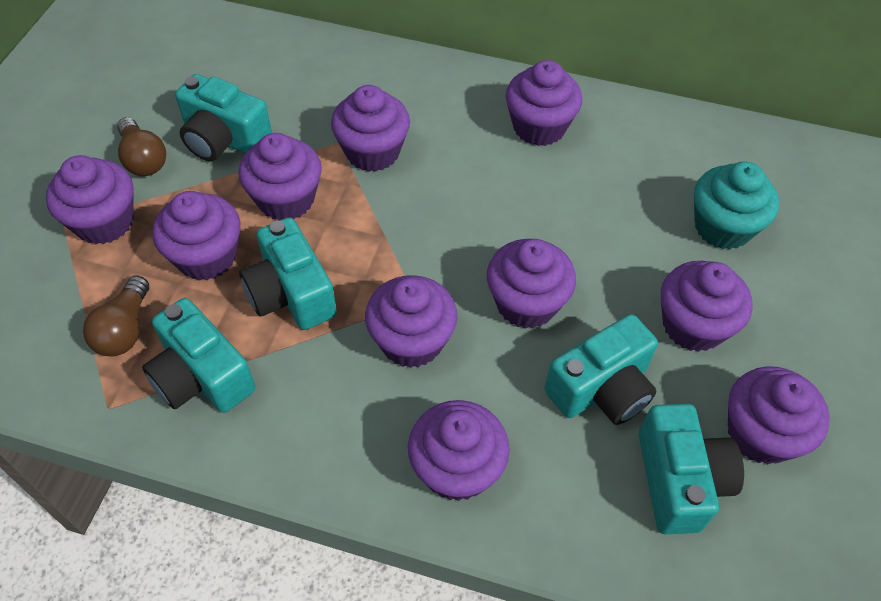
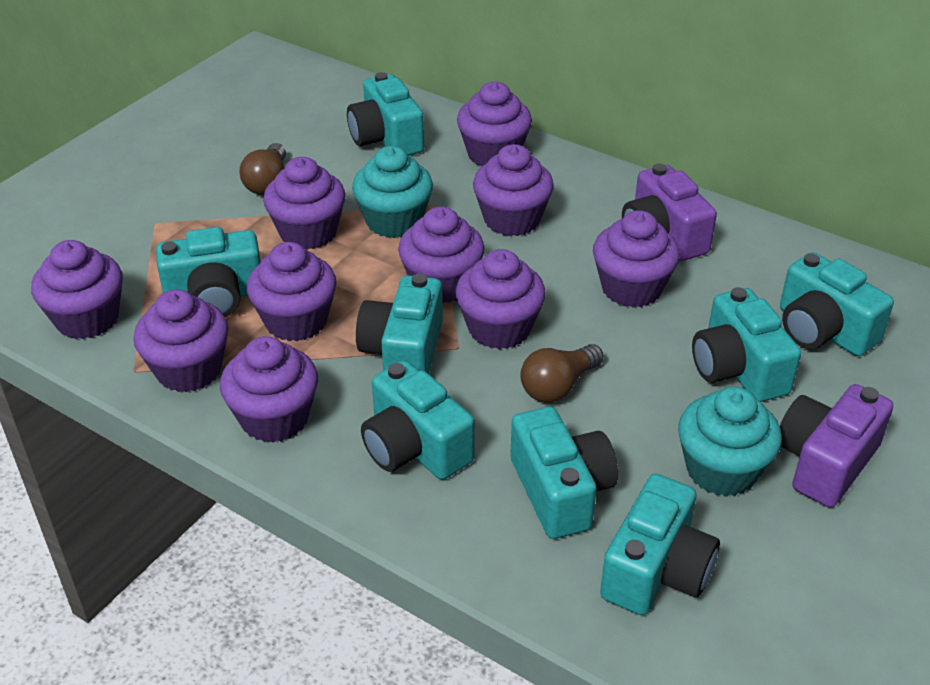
purple camera: 0 -> 2
turquoise camera: 5 -> 8
turquoise cupcake: 1 -> 2

